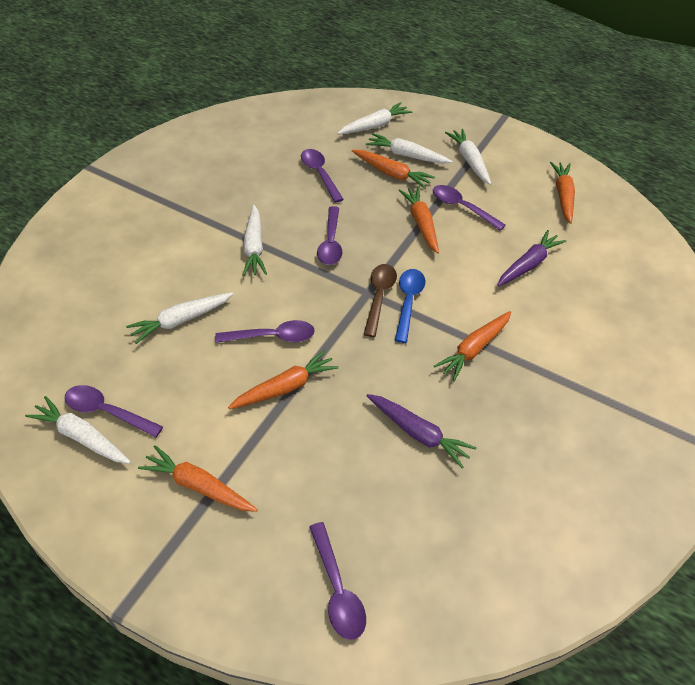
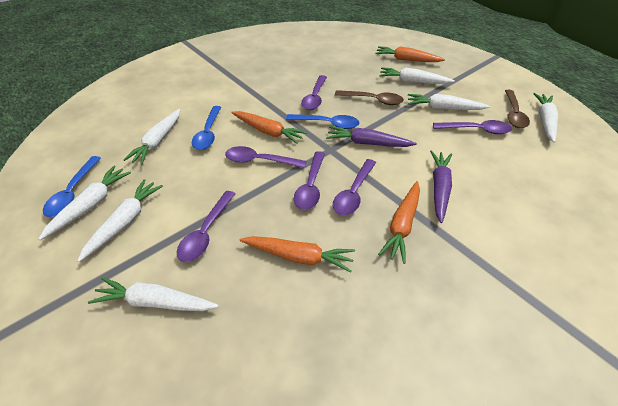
blue spoon: 1 -> 3
brown spoon: 1 -> 2
orange carrot: 6 -> 4
white carrot: 6 -> 7

